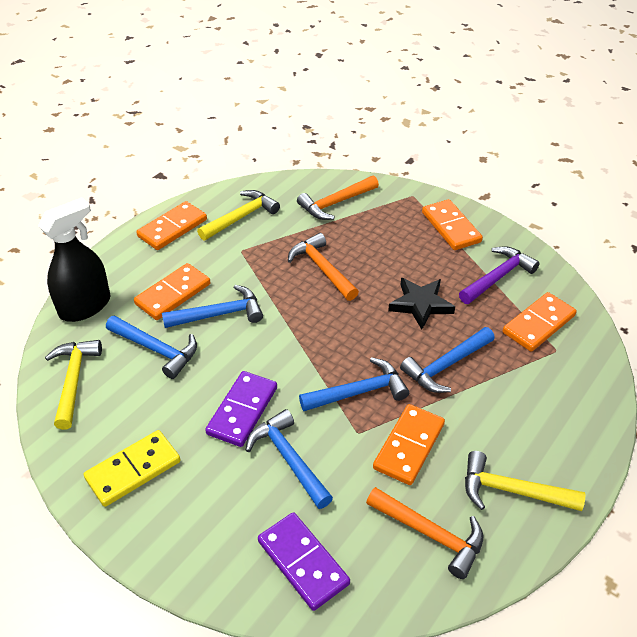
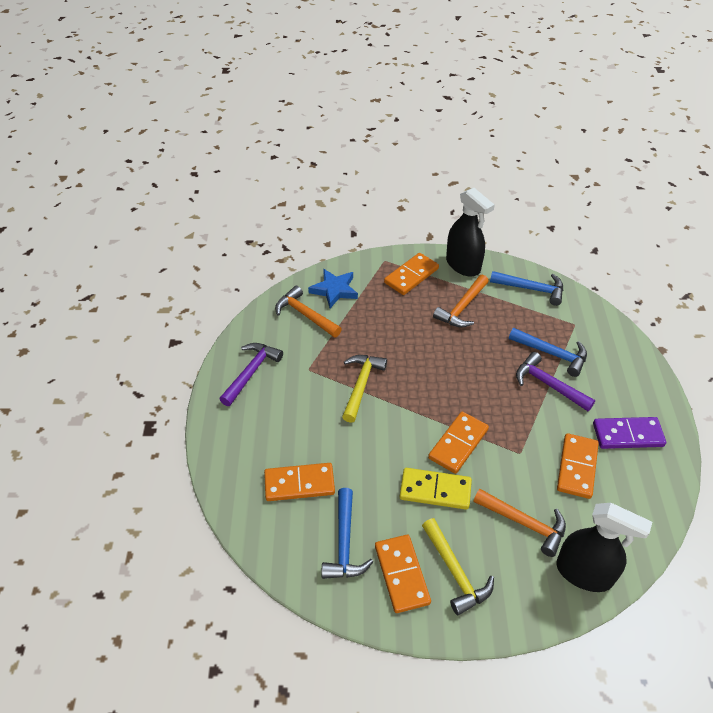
black spray bottle: 1 -> 2
black star: 1 -> 0
blue hammer: 5 -> 3
blue star: 0 -> 1
purple domino: 2 -> 1
purple hammer: 1 -> 2
yellow hammer: 3 -> 2

